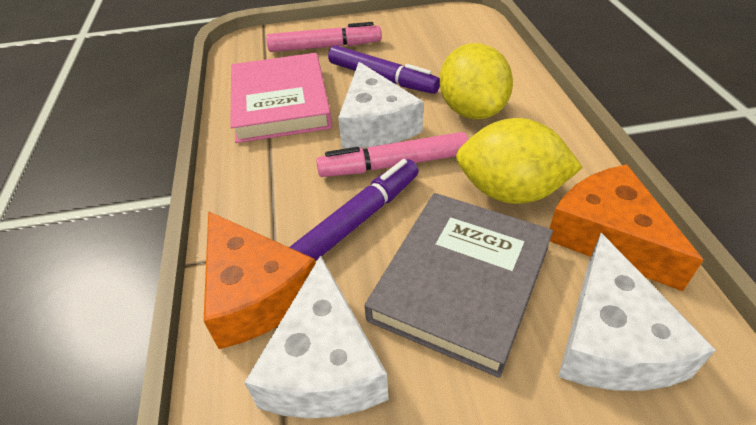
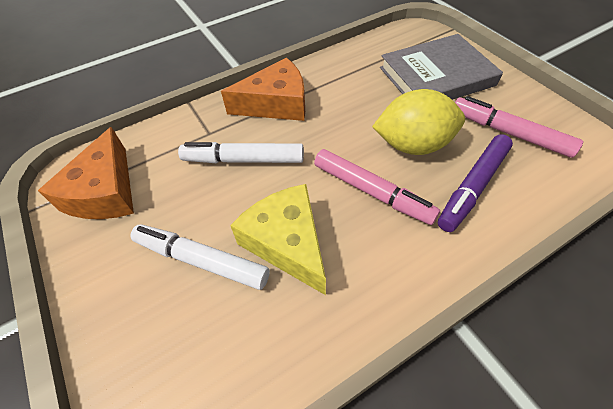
pink book: 1 -> 0
purple marker: 2 -> 1
white cheese: 3 -> 0
white marker: 0 -> 2
yellow cheese: 0 -> 1
yellow lemon: 2 -> 1

